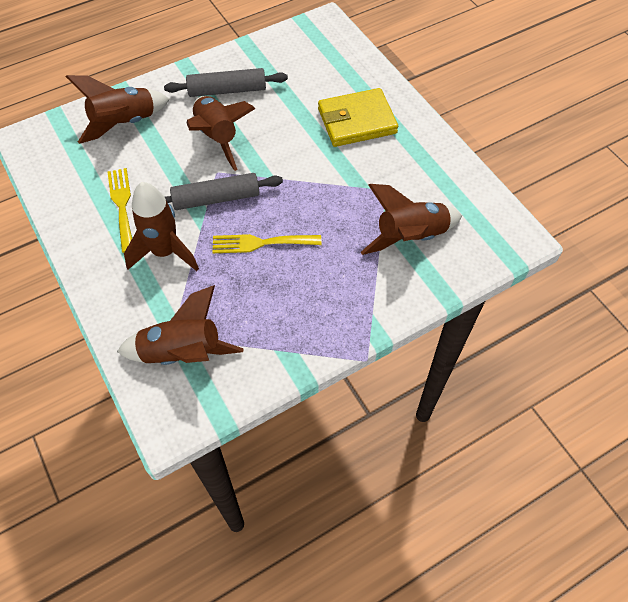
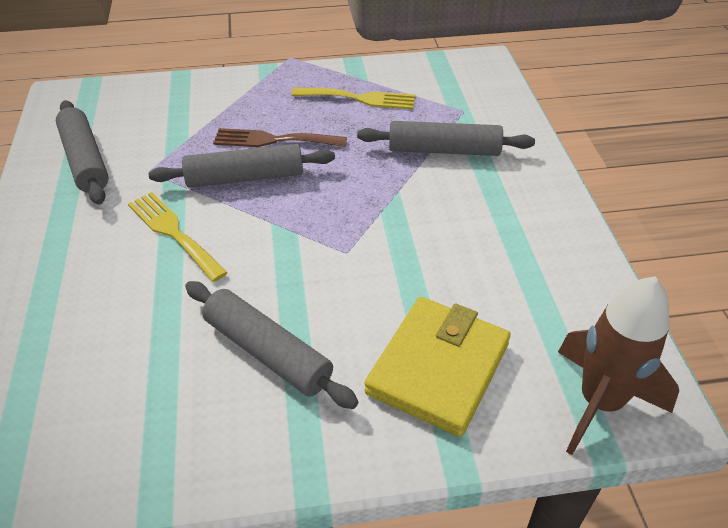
brown fork: 0 -> 1
brown rocket: 5 -> 1
grey rolling pin: 2 -> 4

